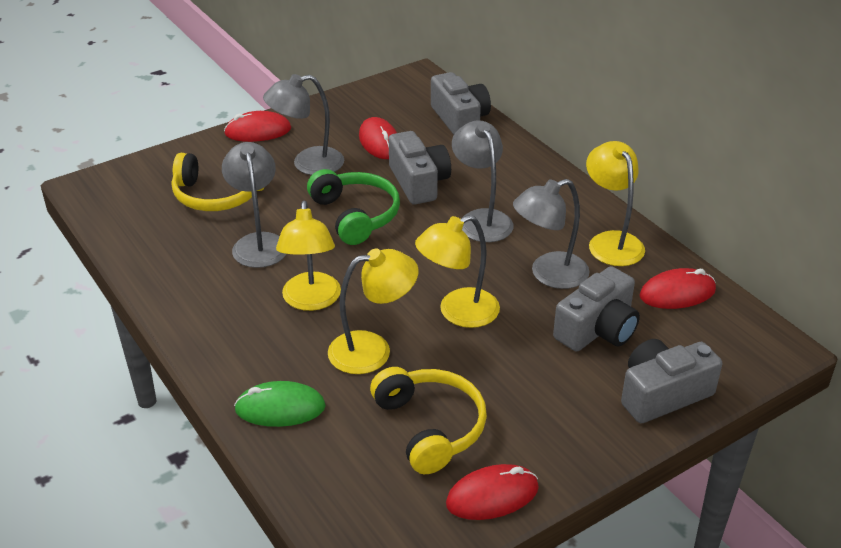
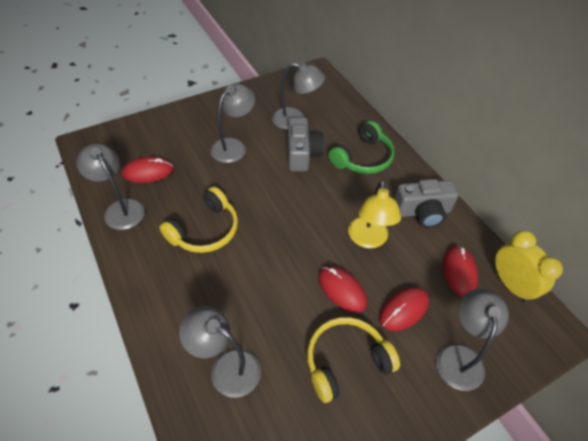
green mouse: 1 -> 0
grey camera: 4 -> 2
grey lamp: 4 -> 5
yellow clock: 0 -> 1
yellow lamp: 4 -> 1

